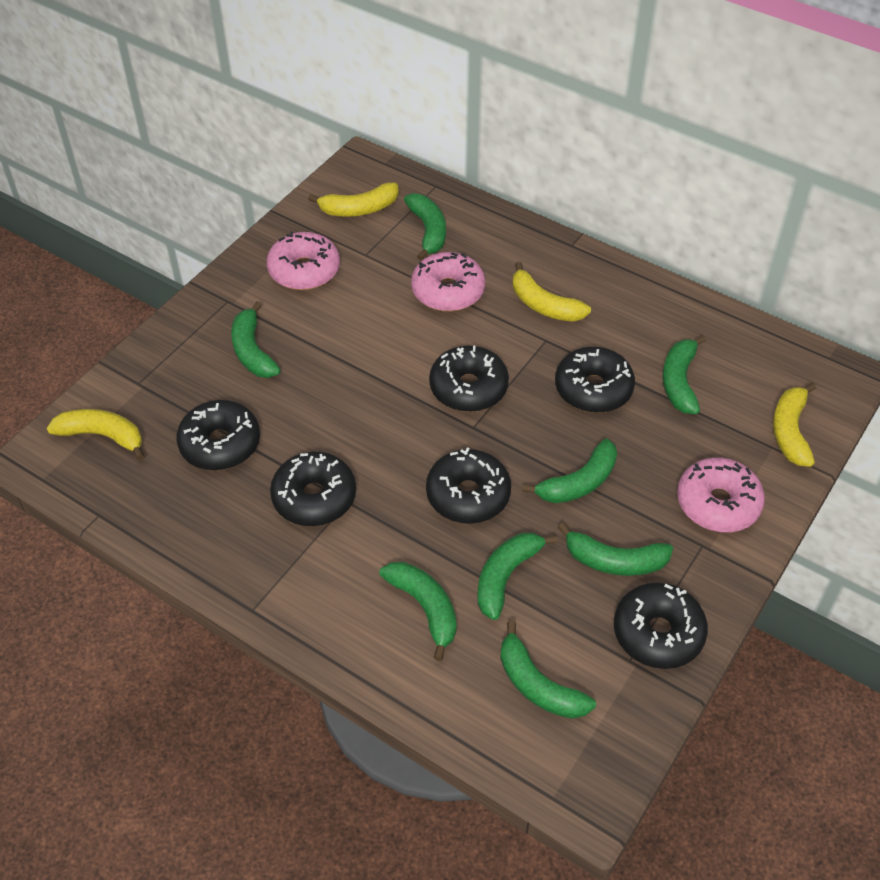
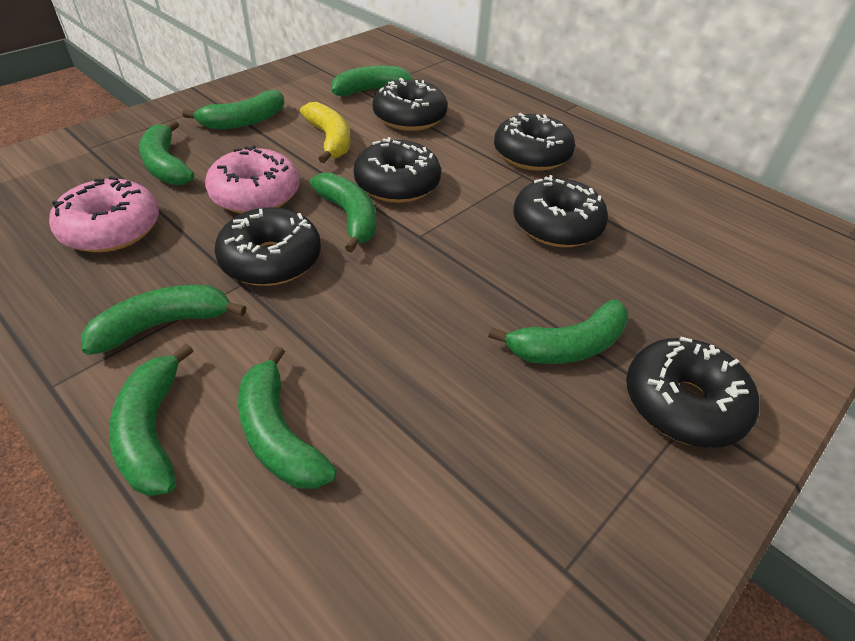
pink donut: 3 -> 2
yellow banana: 4 -> 1

